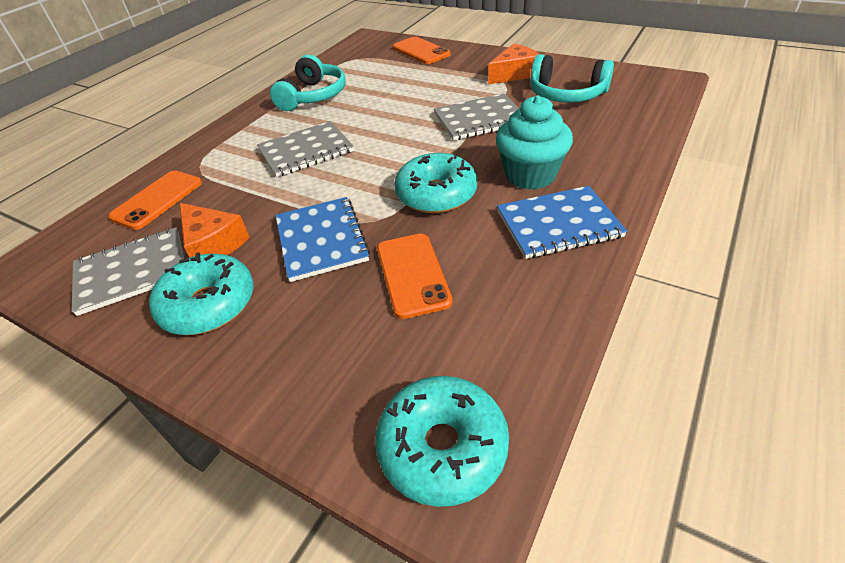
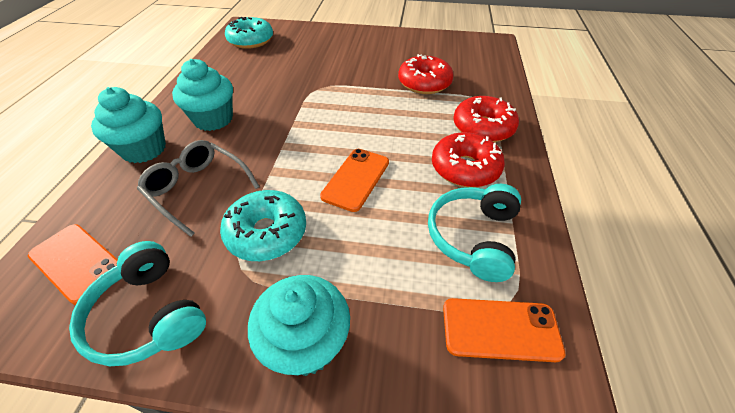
blue notebook: 2 -> 0
grey glasses: 0 -> 1
grey notebook: 3 -> 0
orange cheese: 2 -> 0
red donut: 0 -> 3
turquoise cupcake: 1 -> 3
turquoise donut: 3 -> 2

